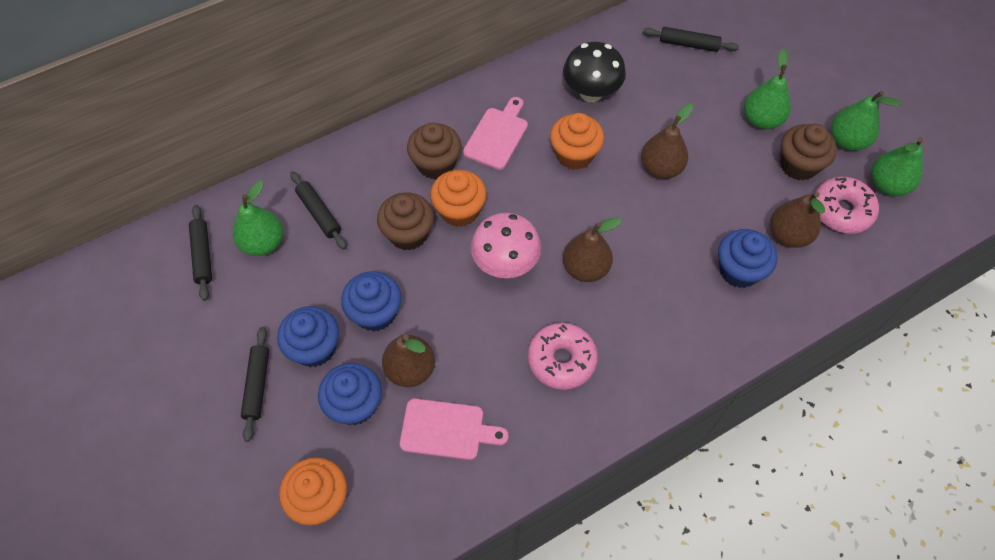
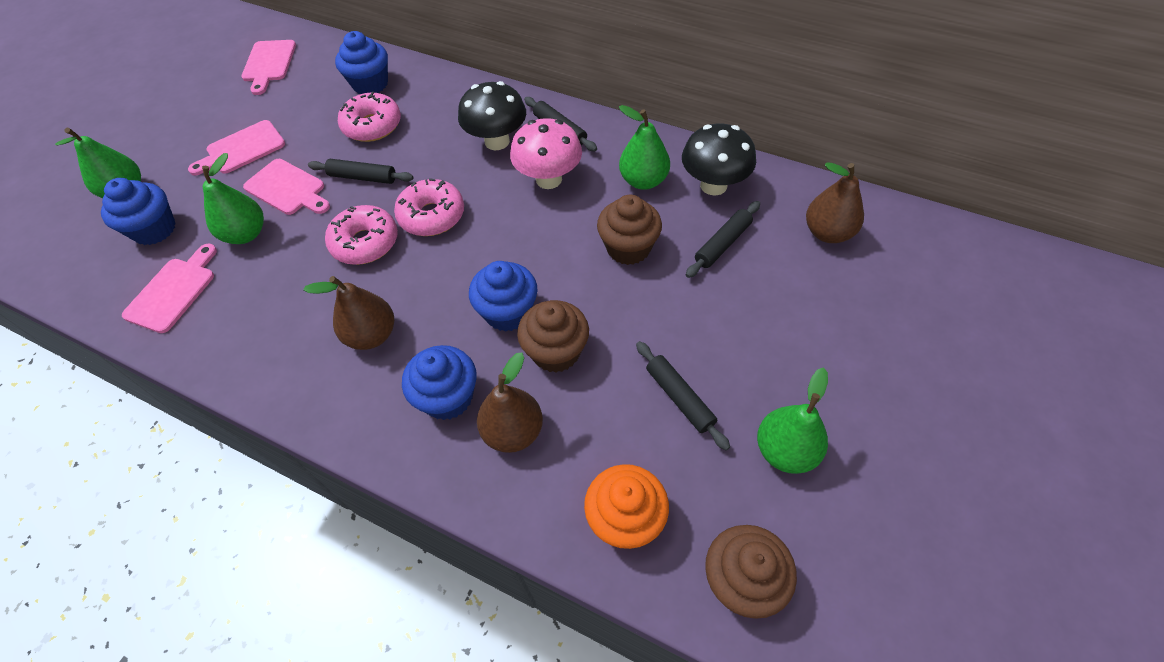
black mushroom: 1 -> 2
brown pear: 4 -> 3
orange cupcake: 3 -> 1
pink cutting board: 2 -> 4
pink donut: 2 -> 3

